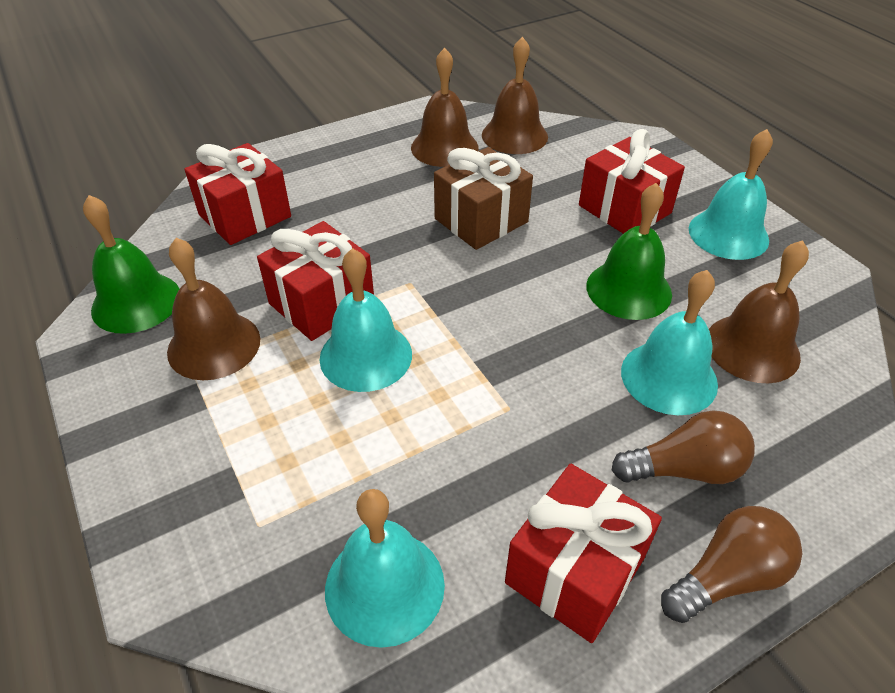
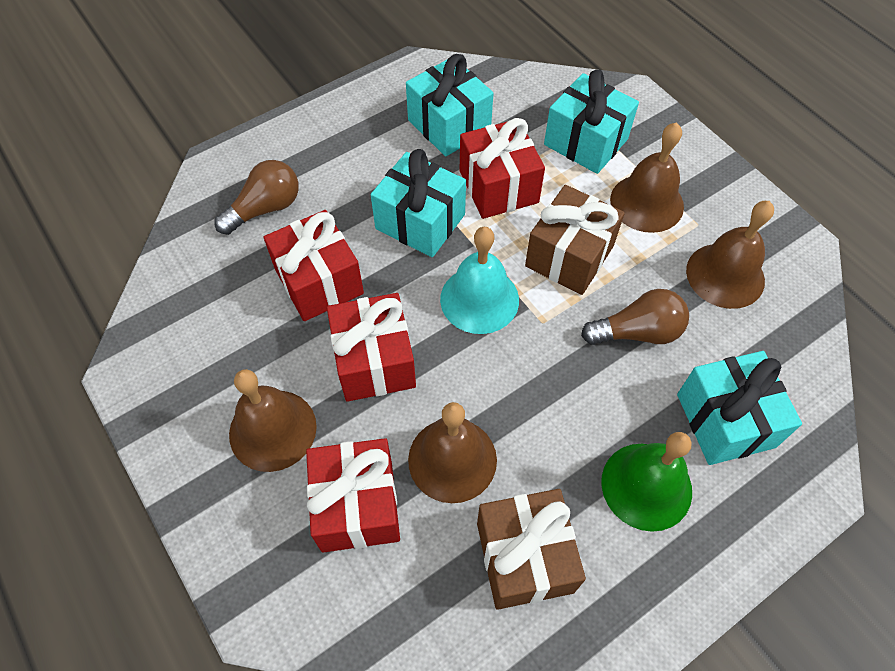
brown gift: 1 -> 2
green bell: 2 -> 1
turquoise bell: 4 -> 1
turquoise gift: 0 -> 4

